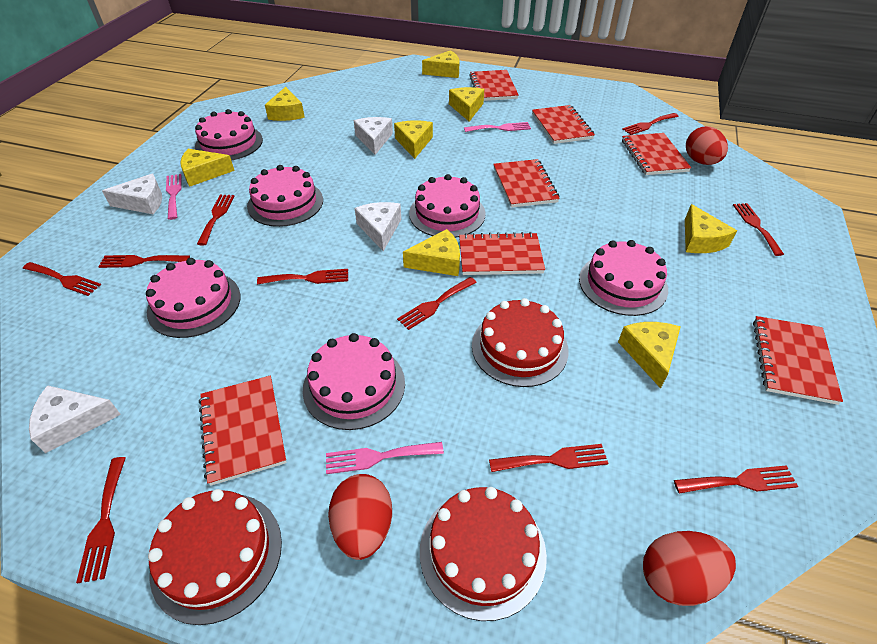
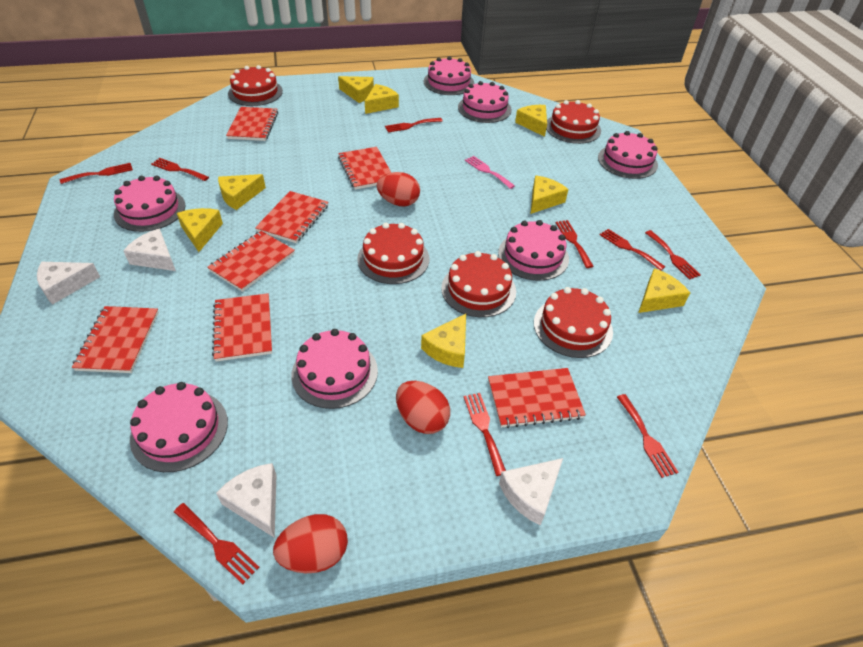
pink cake: 6 -> 7
pink fork: 3 -> 1
red cake: 3 -> 5
red fork: 10 -> 9

